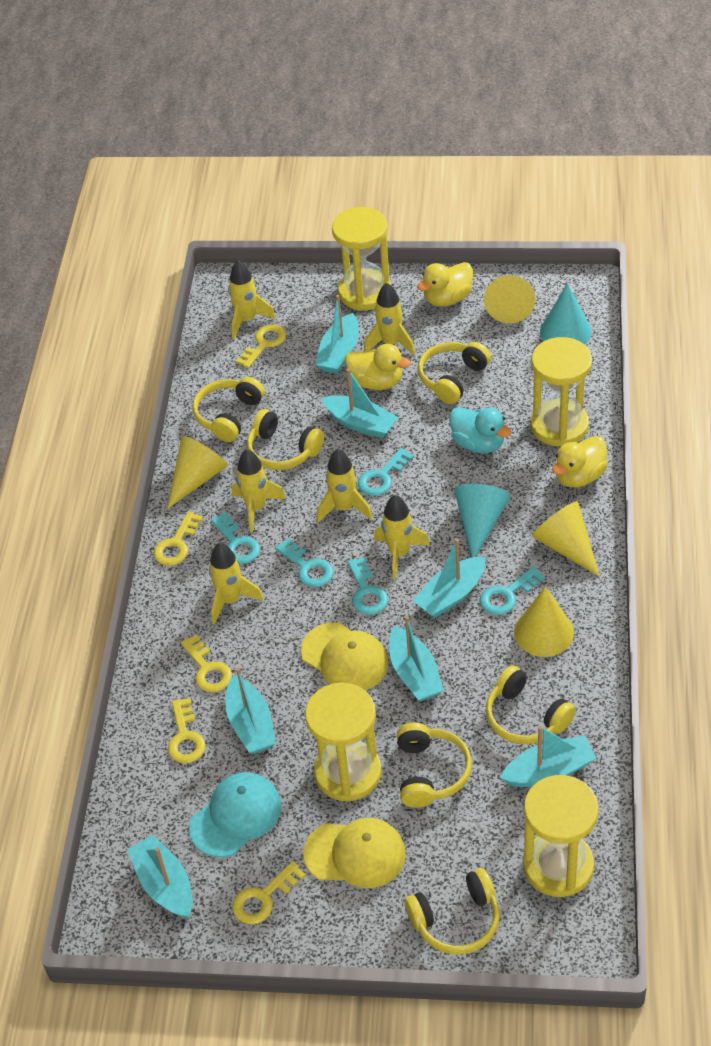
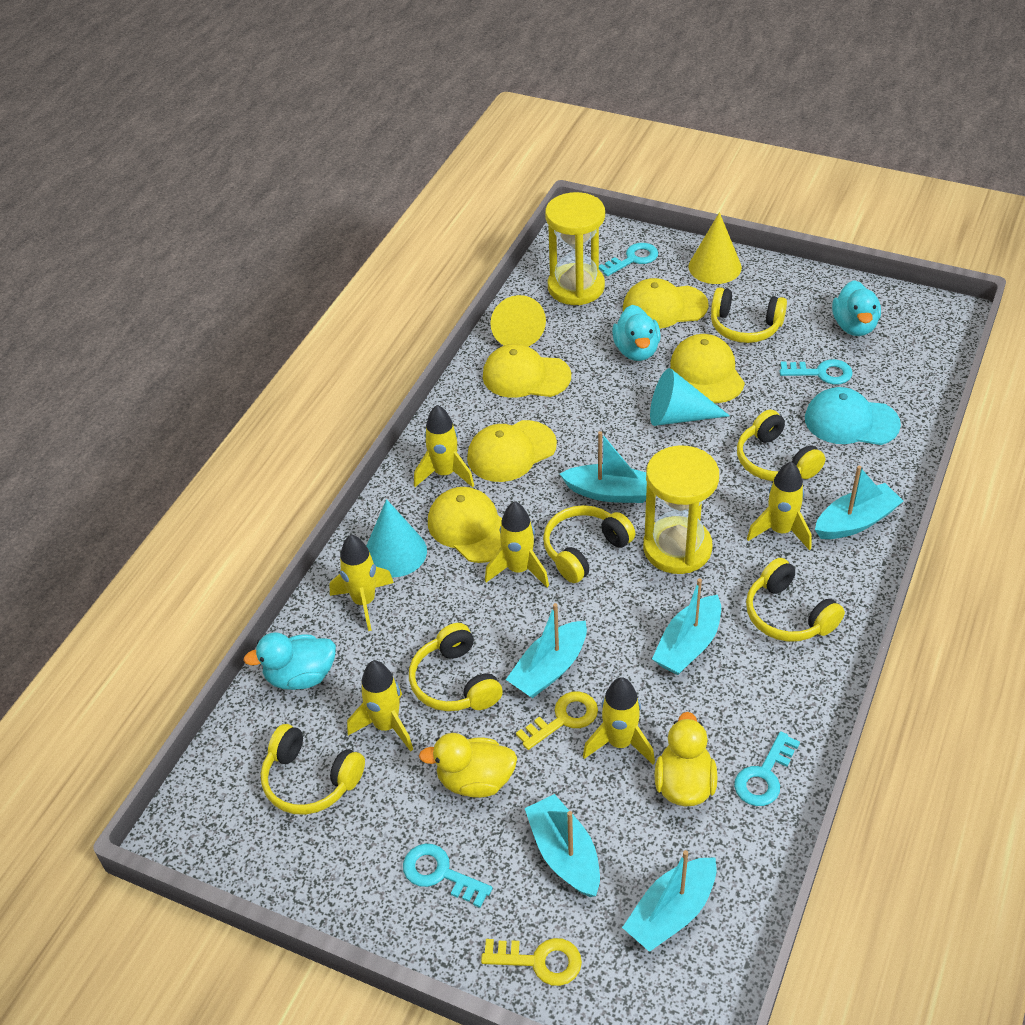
turquoise boat: 7 -> 6
turquoise duck: 1 -> 3
turquoise key: 5 -> 4
yellow cap: 2 -> 5
yellow cone: 4 -> 2
yellow duck: 3 -> 2
yellow hourglass: 4 -> 2
yellow key: 5 -> 2

